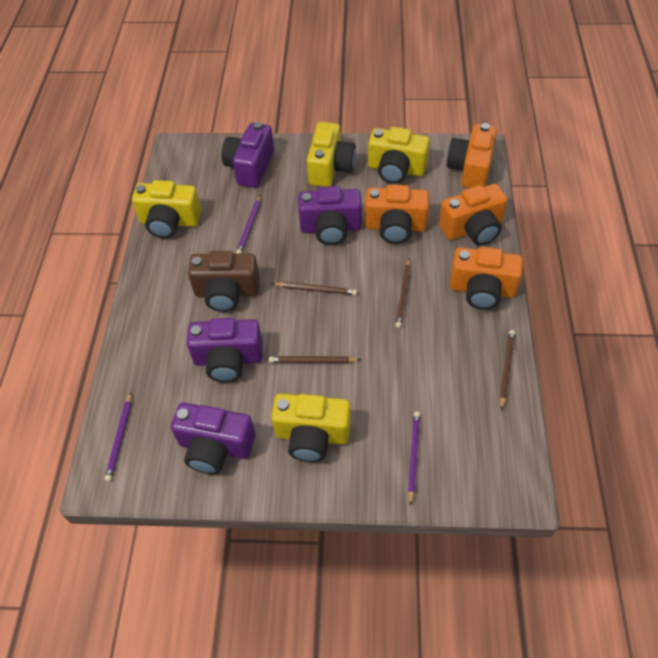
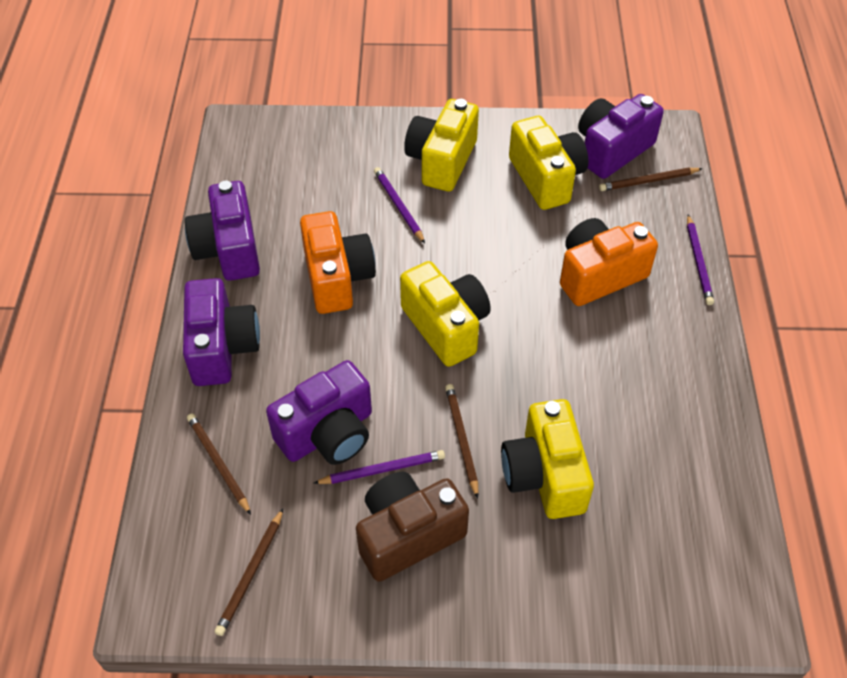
orange camera: 4 -> 2

